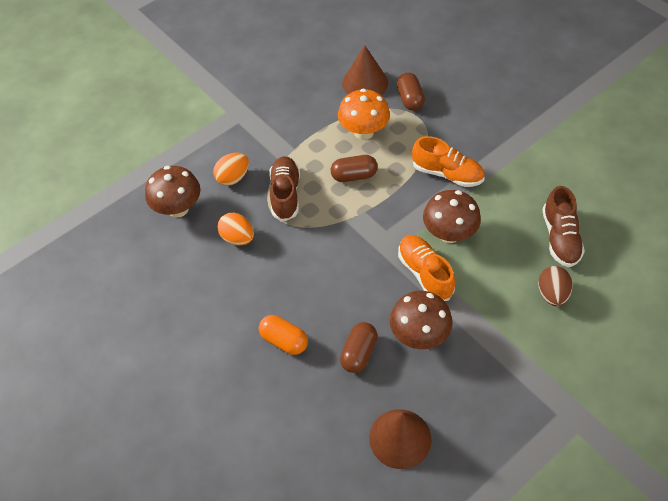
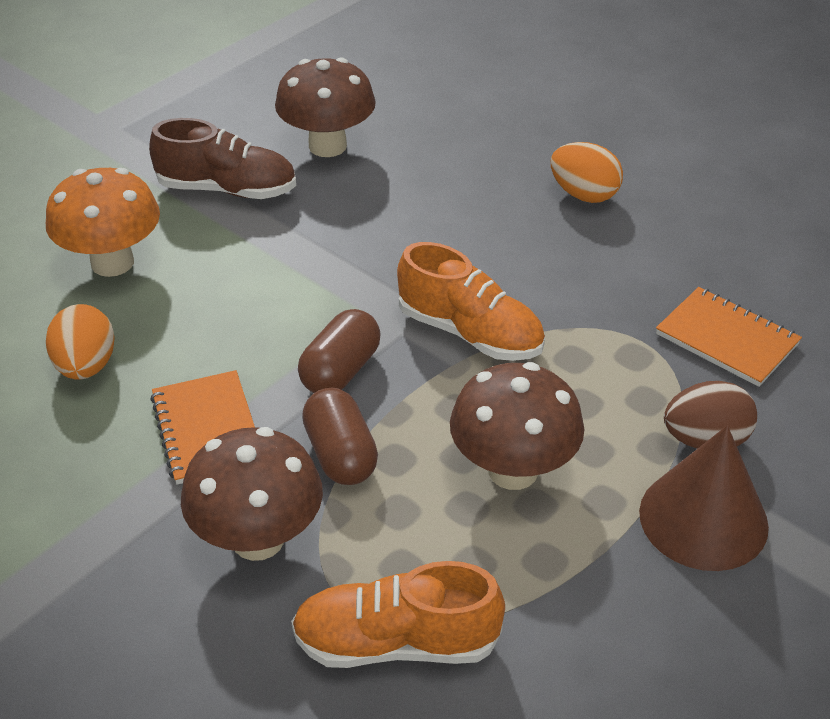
brown capsule: 3 -> 2
brown cone: 2 -> 1
brown shoe: 2 -> 1
orange capsule: 1 -> 0
orange notebook: 0 -> 2

